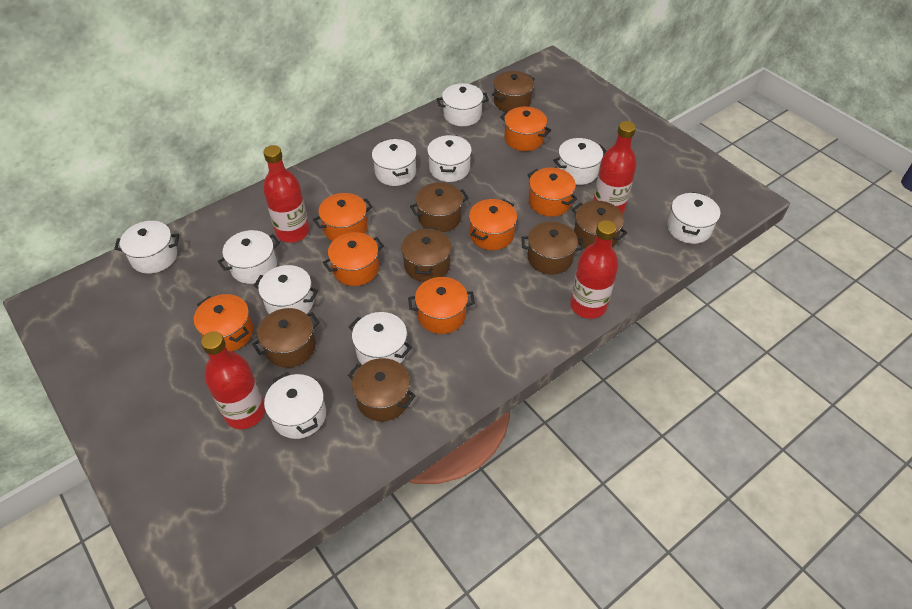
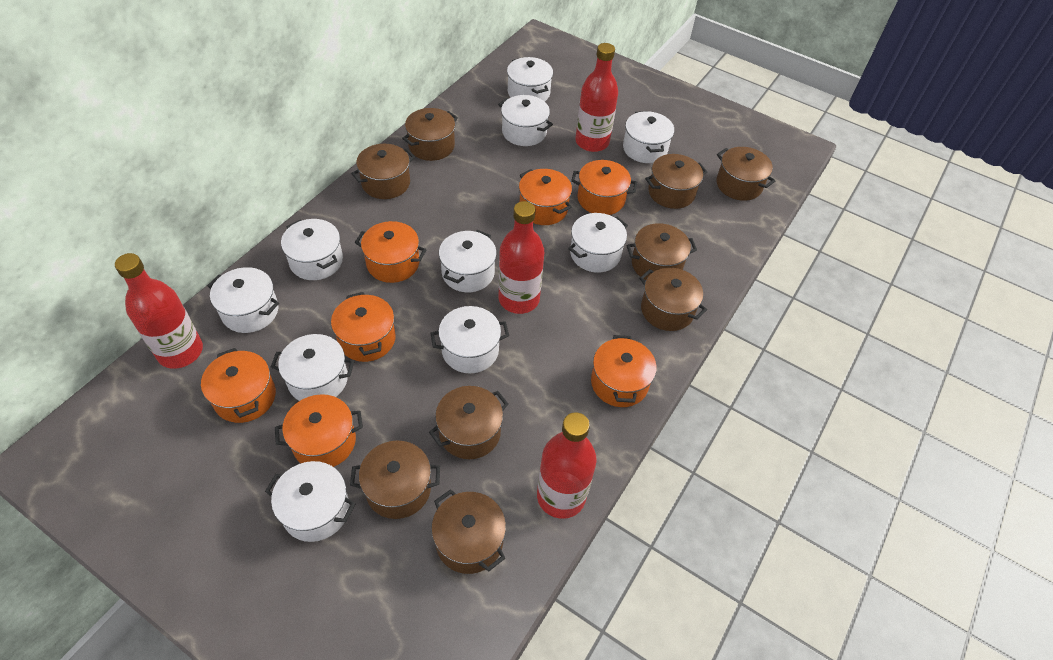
brown pot: 7 -> 9

